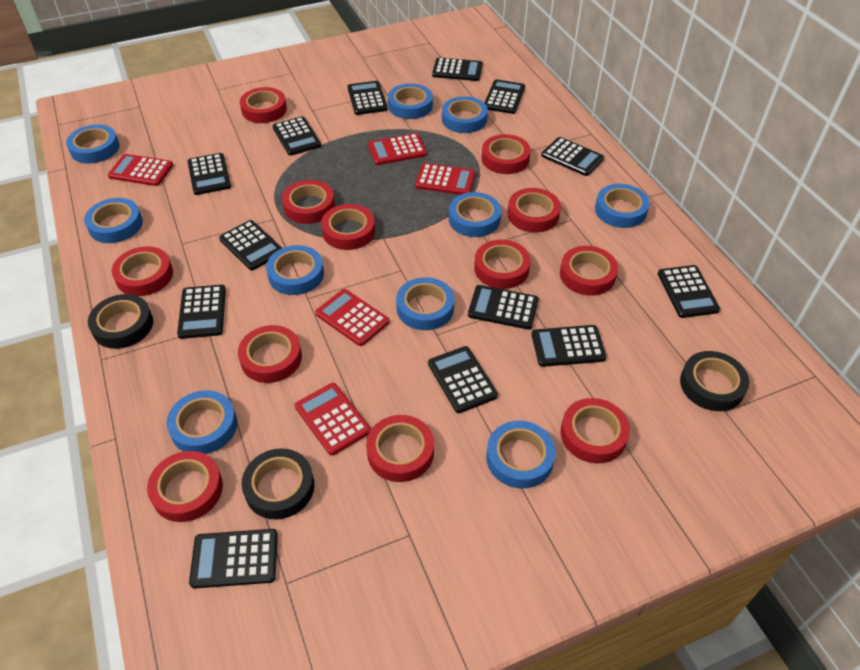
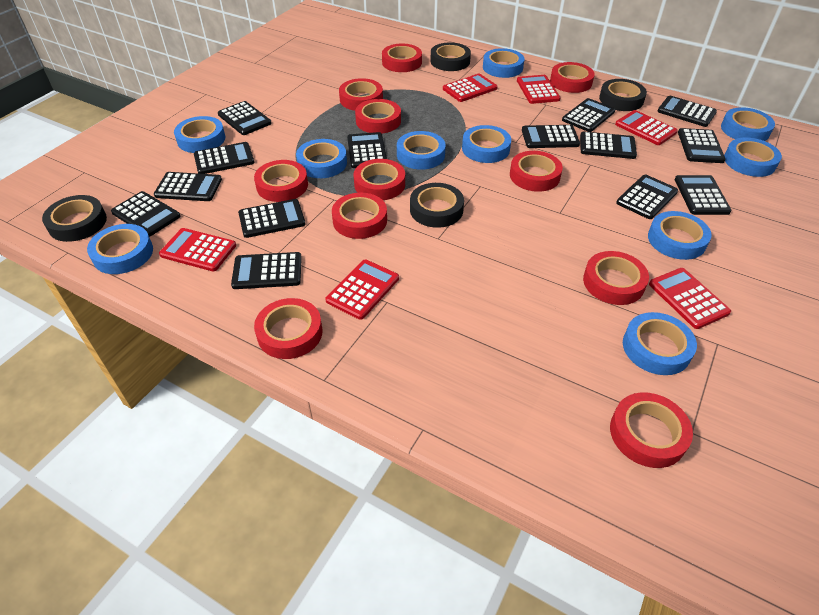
black calculator: 13 -> 14
black tape: 3 -> 4
red calculator: 5 -> 6
red tape: 12 -> 11

